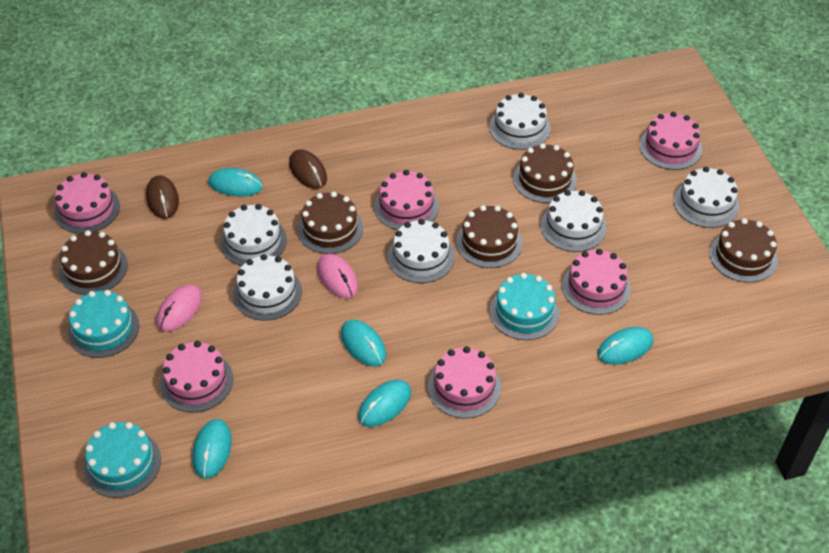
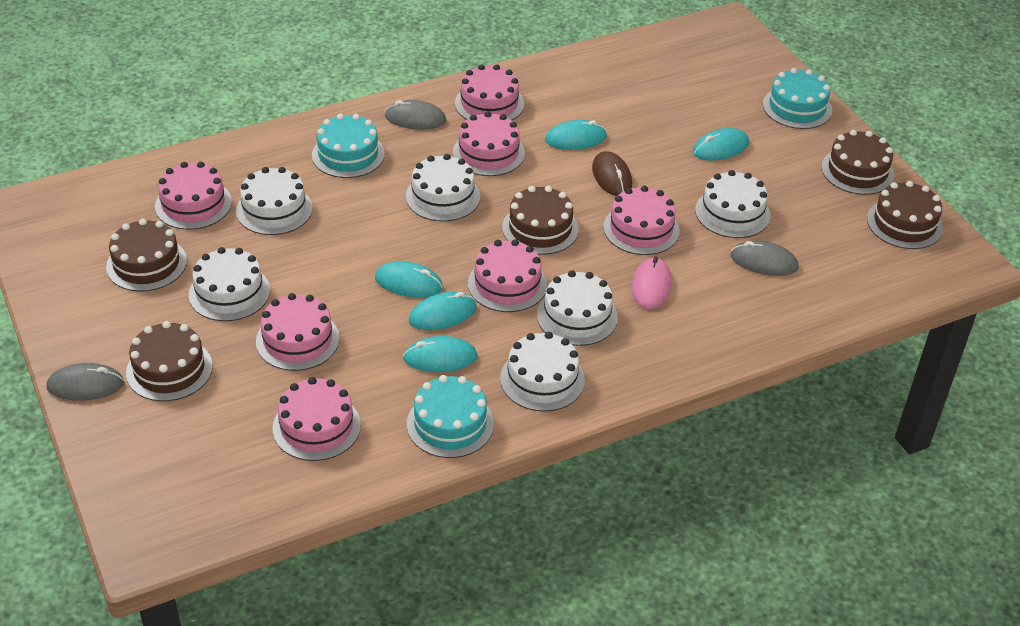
brown mouse: 2 -> 1
grey mouse: 0 -> 3
pink cake: 6 -> 7
pink mouse: 2 -> 1

